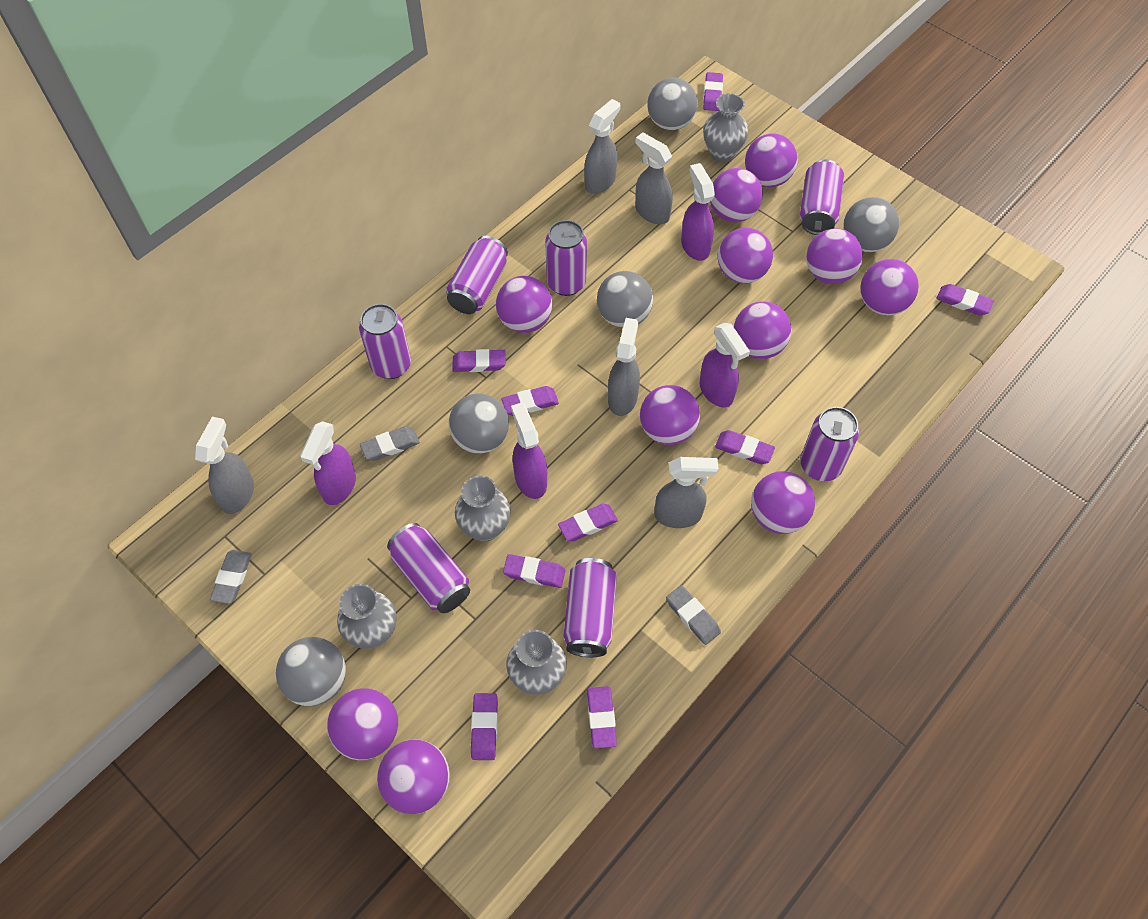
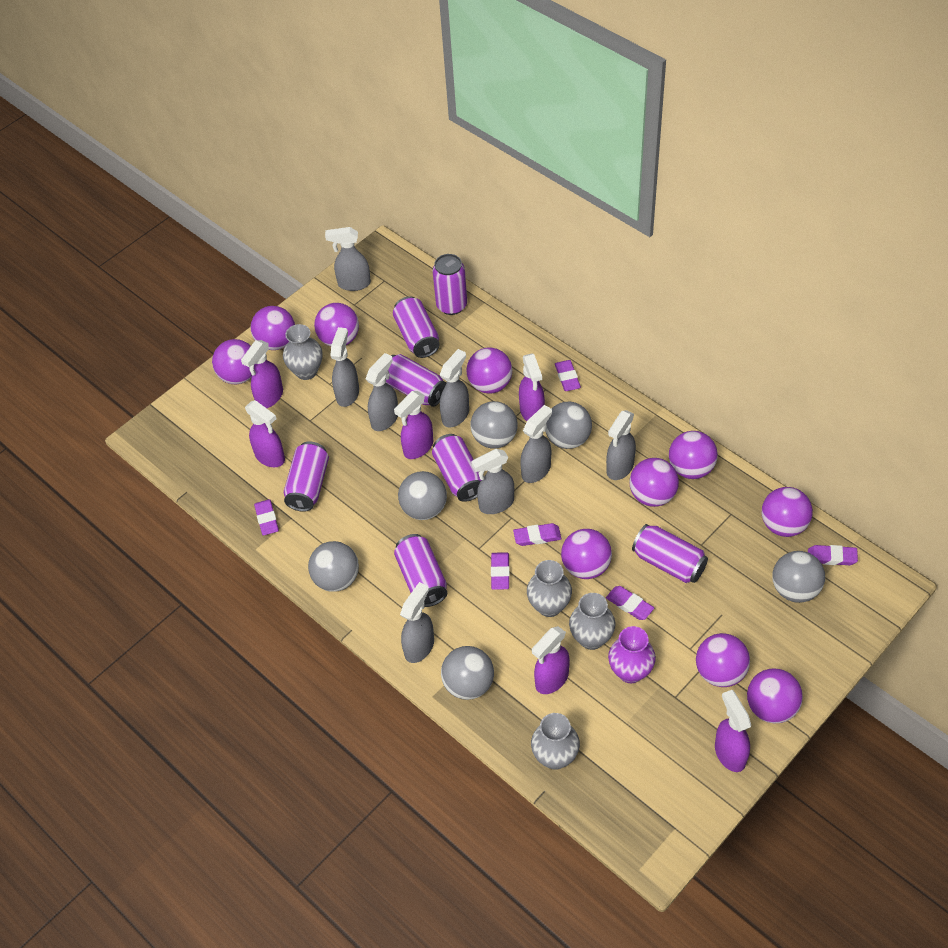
grey ball: 5 -> 6
grey eraser: 3 -> 0
grey spray bottle: 5 -> 8
purple ball: 11 -> 10
purple eraser: 9 -> 6
purple spray bottle: 4 -> 6
purple vase: 0 -> 1

